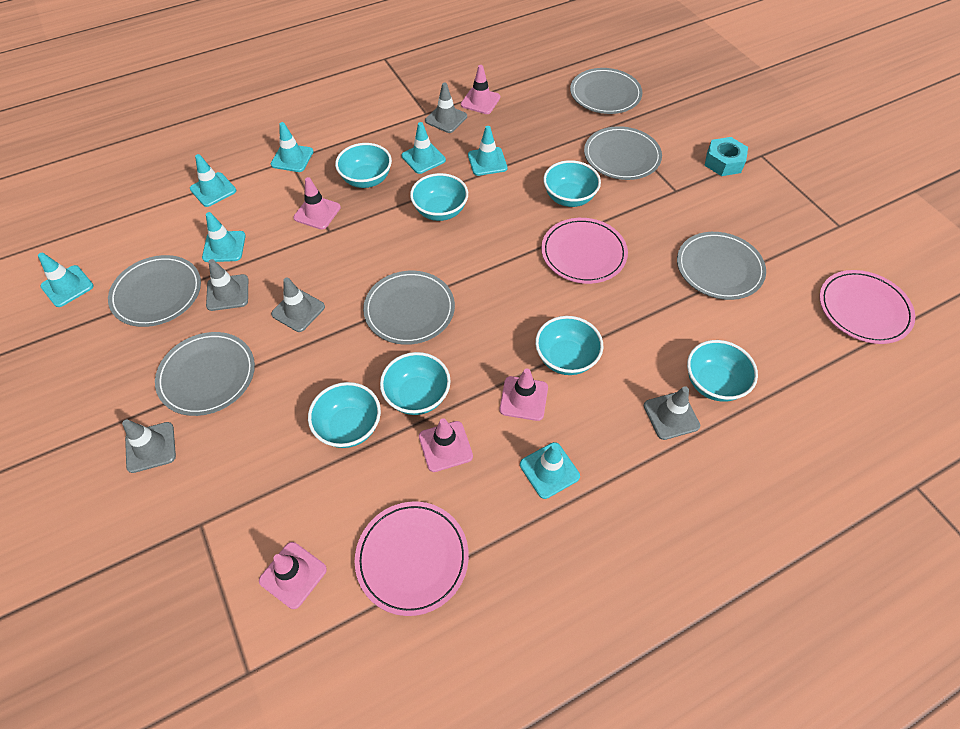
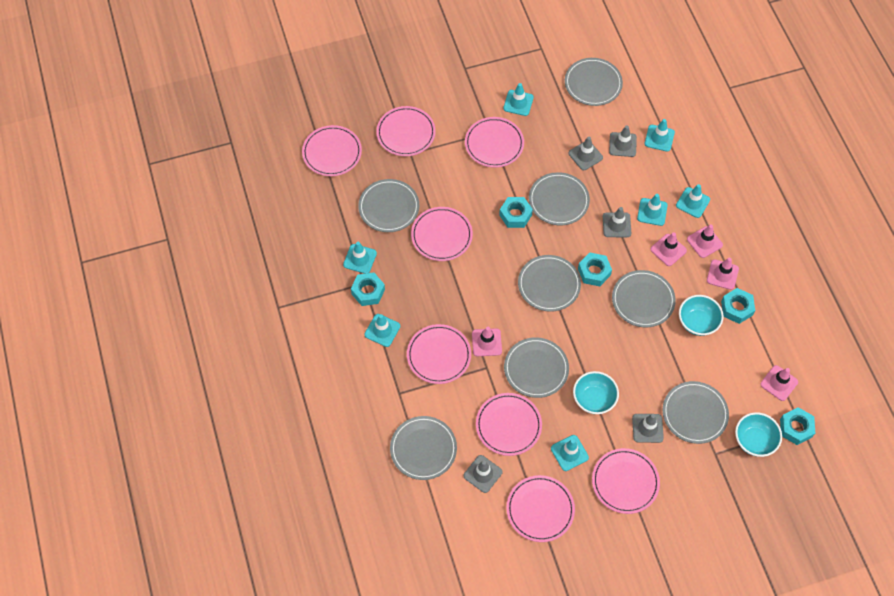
grey plate: 6 -> 8
pink plate: 3 -> 8
turquoise bowl: 7 -> 3
turquoise nut: 1 -> 5

